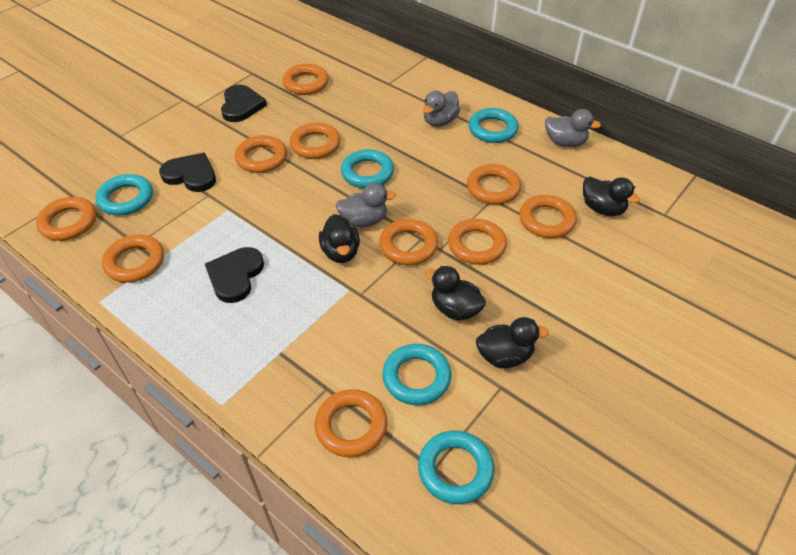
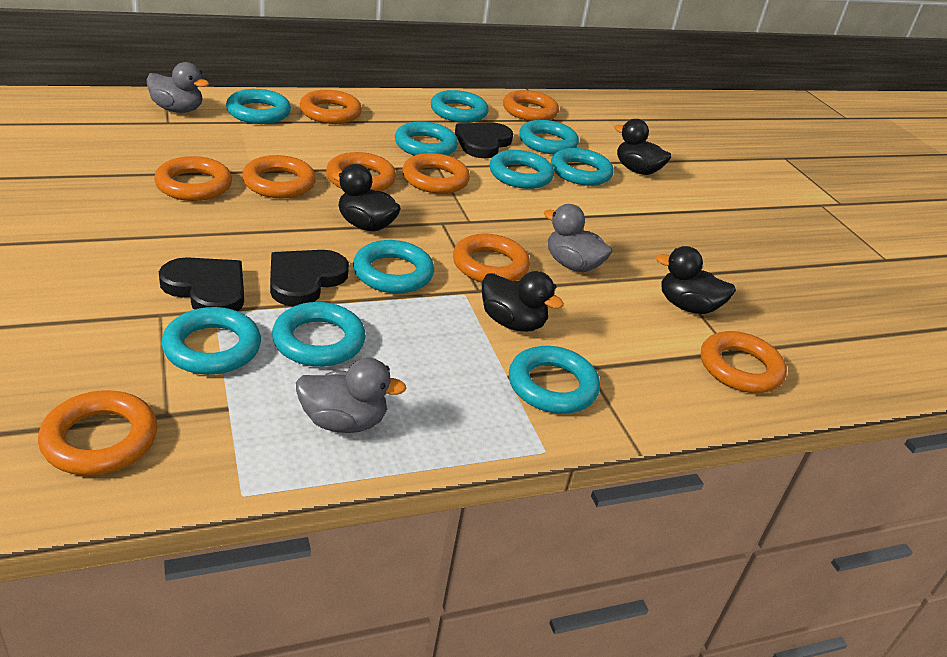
orange ring: 10 -> 9
turquoise ring: 5 -> 10

